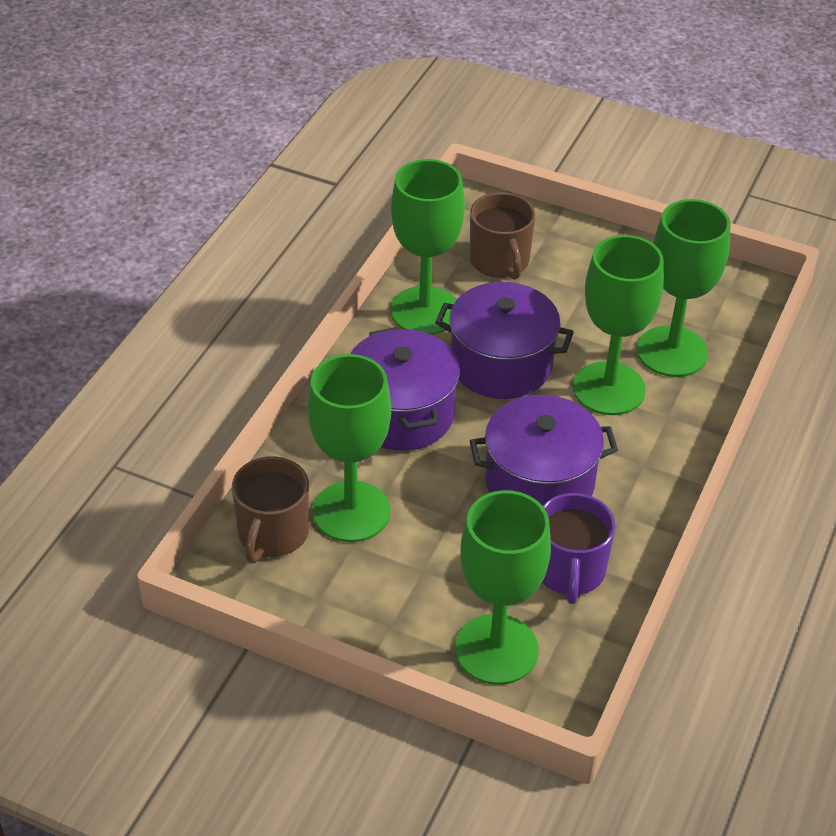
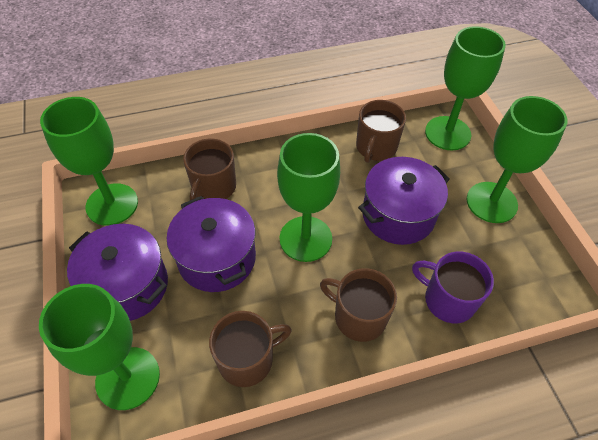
brown mug: 2 -> 4

